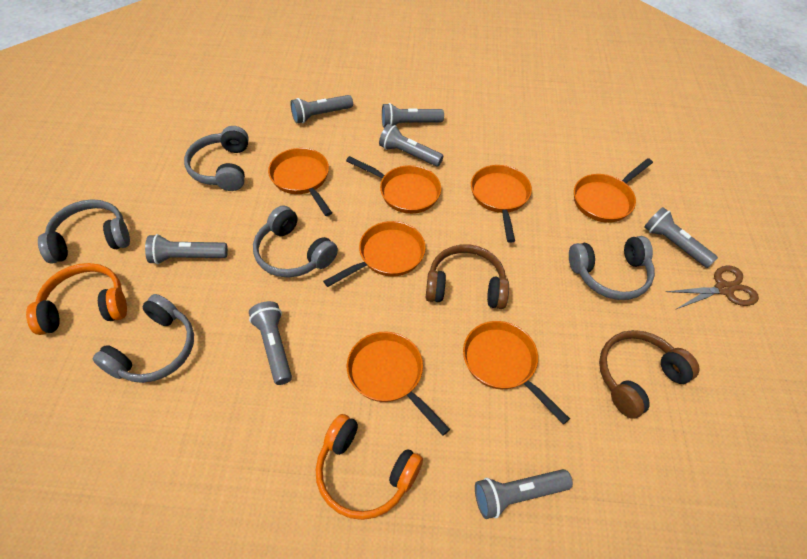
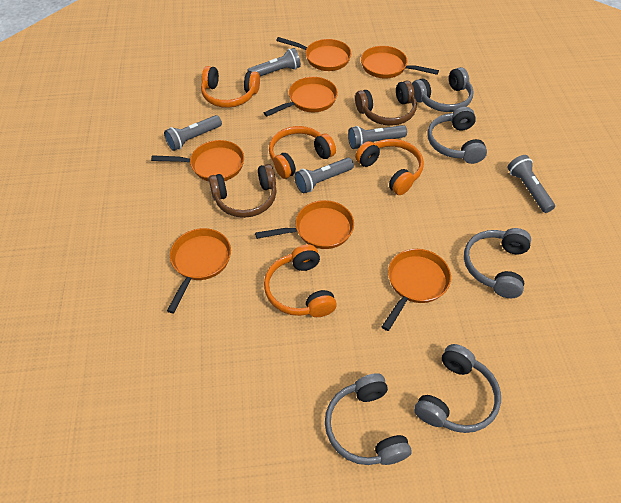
brown scissors: 1 -> 0
grey flashlight: 7 -> 5
orange headphones: 2 -> 4

